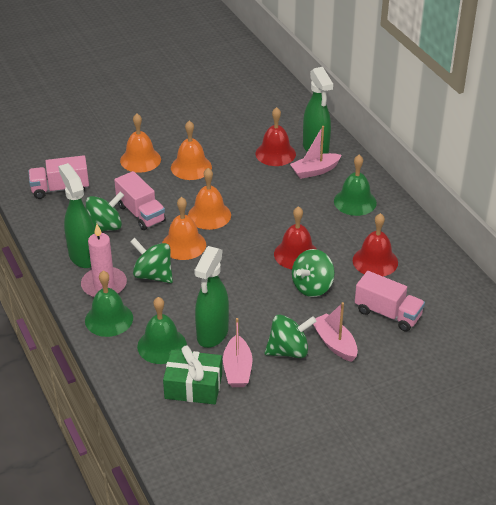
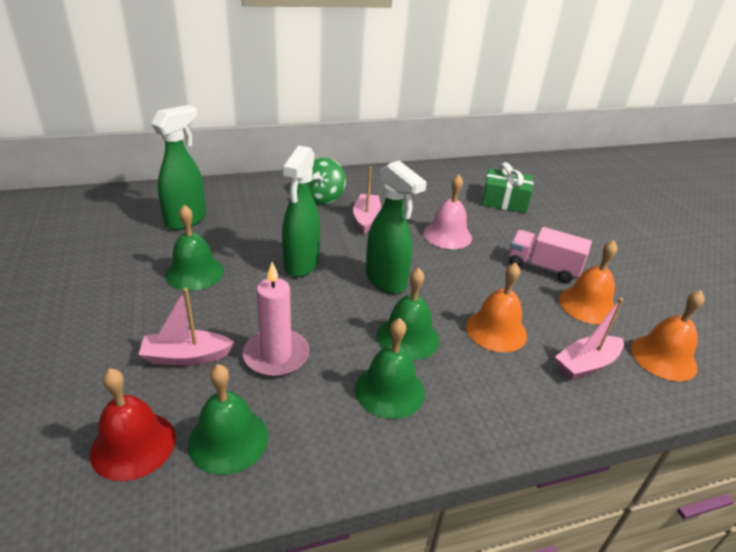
green bell: 3 -> 4
green spinning top: 4 -> 1
orange bell: 4 -> 3
pink bell: 0 -> 1
pink truck: 3 -> 1
red bell: 3 -> 1

